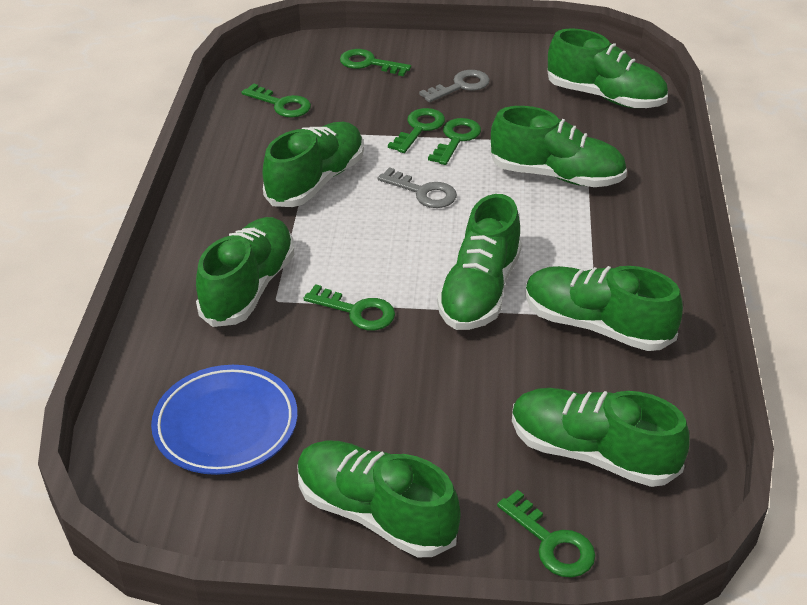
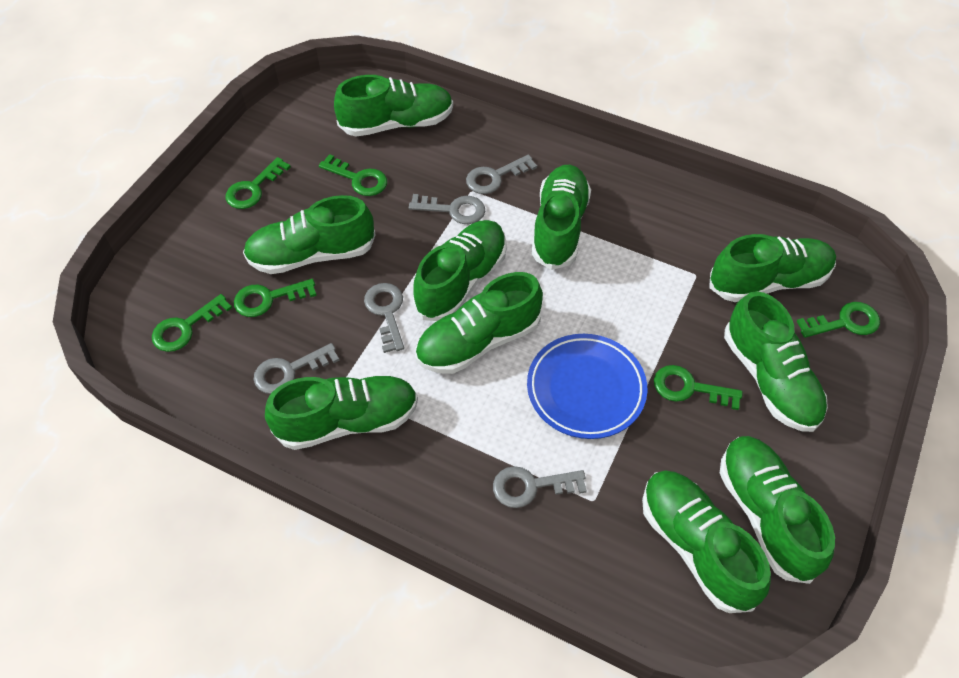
green shoe: 8 -> 10
grey key: 2 -> 5

